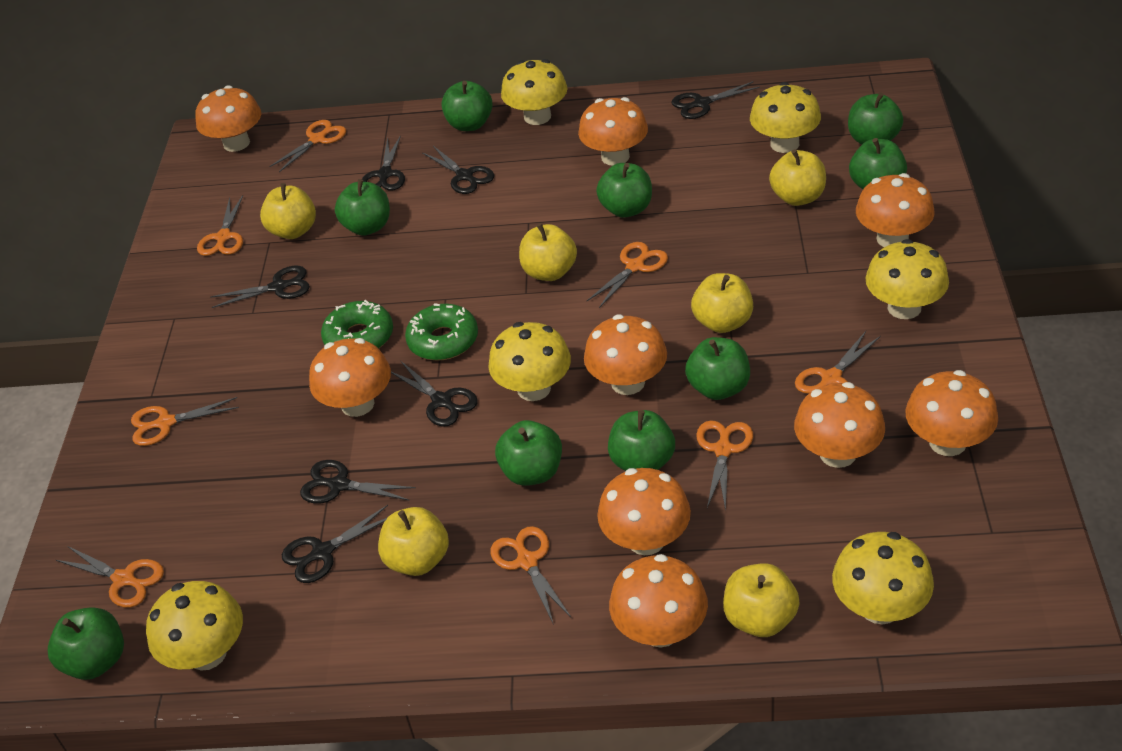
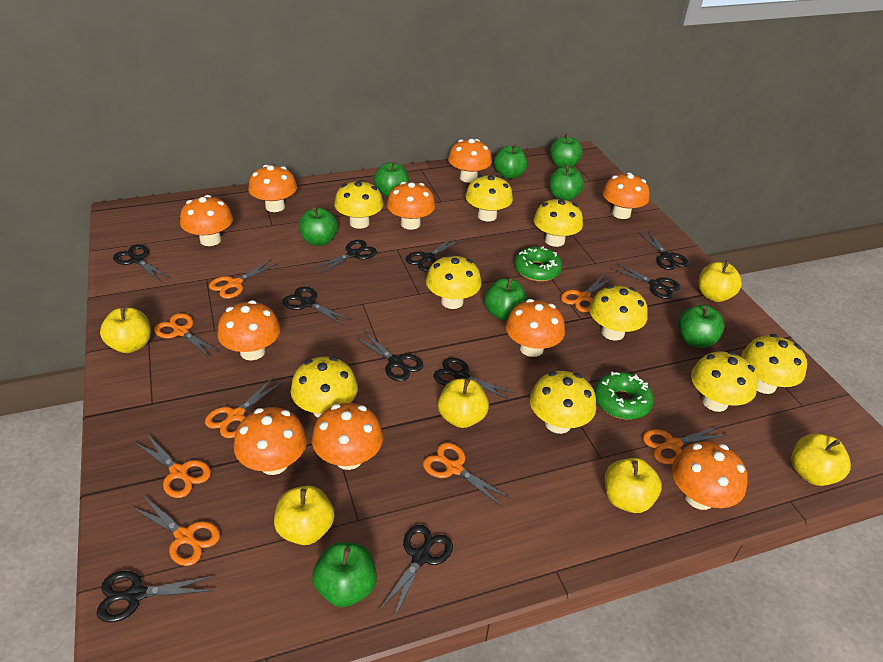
black scissors: 7 -> 10
green apple: 9 -> 8
orange mushroom: 9 -> 10
yellow mushroom: 6 -> 9

